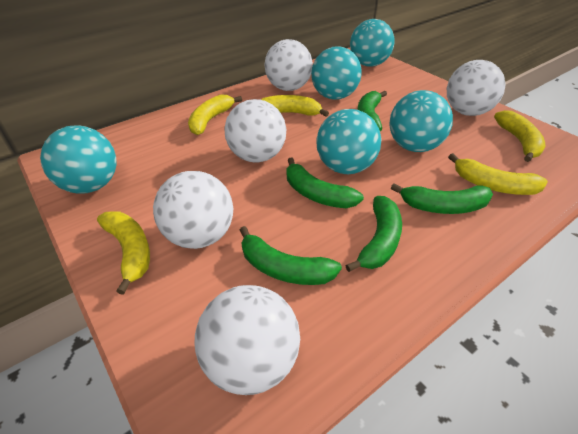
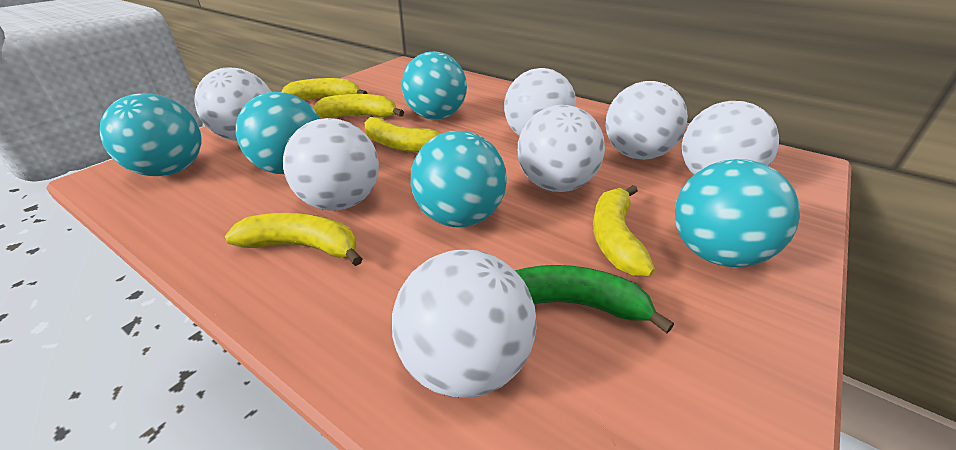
green banana: 5 -> 1
white ball: 5 -> 7

